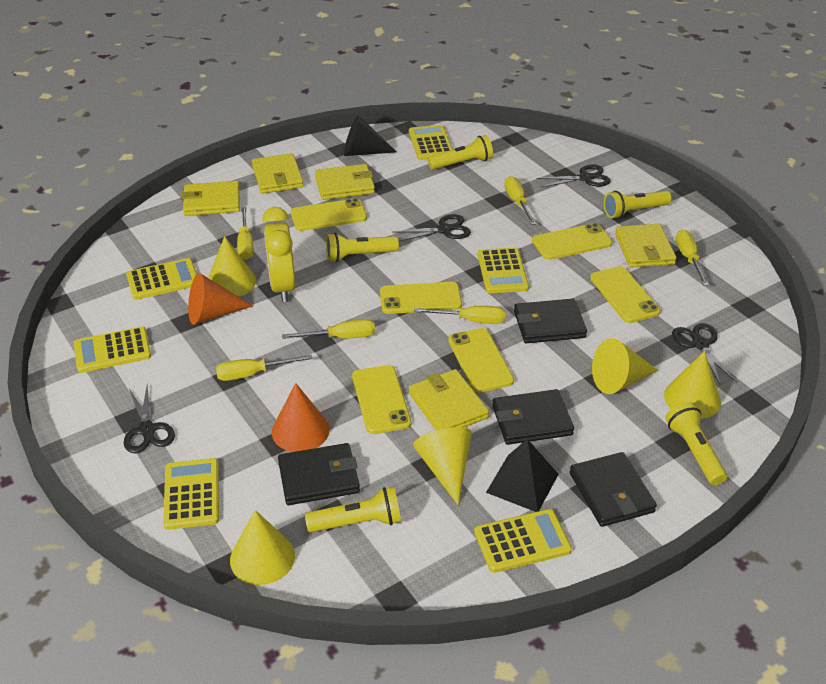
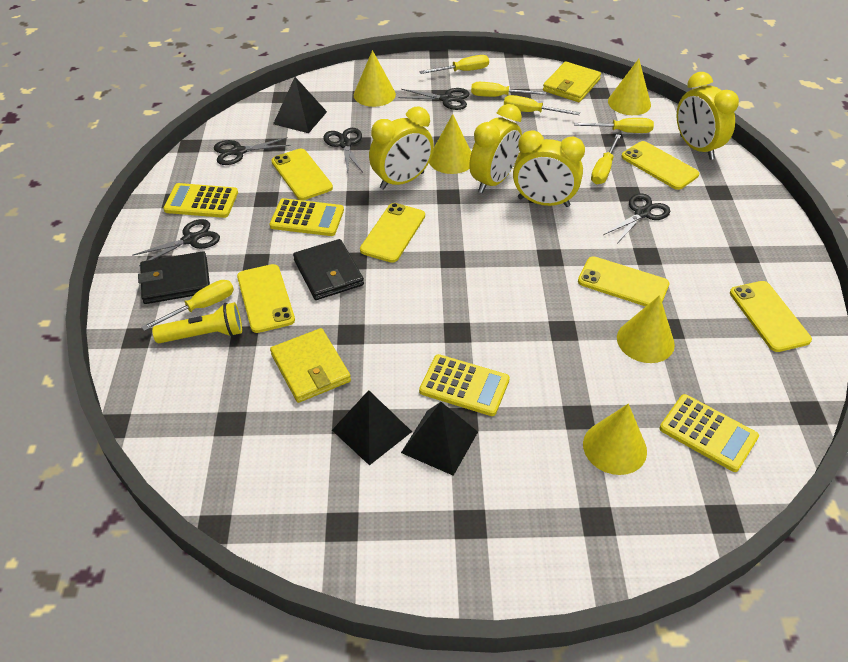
black cone: 1 -> 0
black pyramid: 1 -> 3
black scissors: 4 -> 5
black wallet: 4 -> 2
orange cone: 2 -> 0
yellow calculator: 6 -> 4
yellow clock: 1 -> 4
yellow flashlight: 5 -> 1
yellow wallet: 5 -> 2

